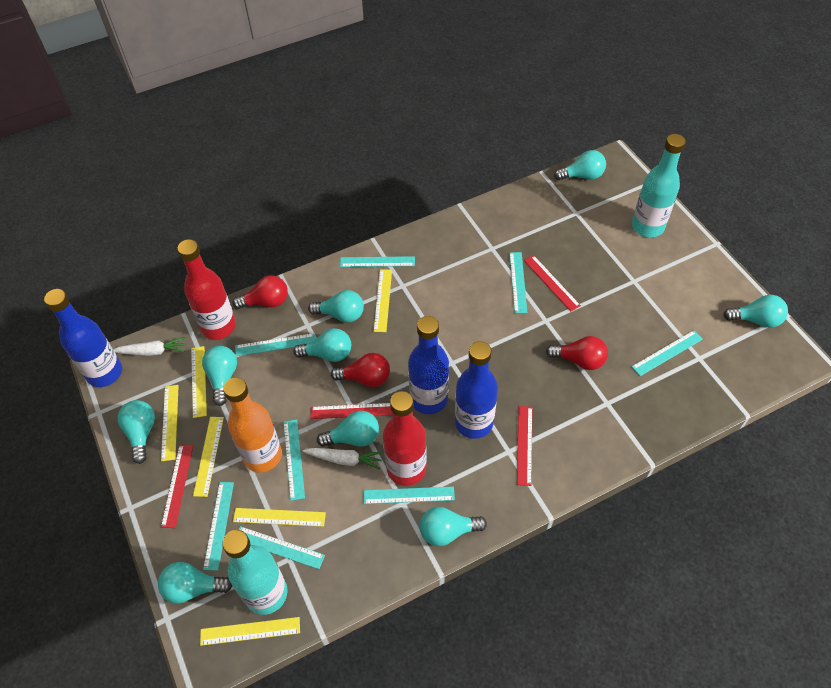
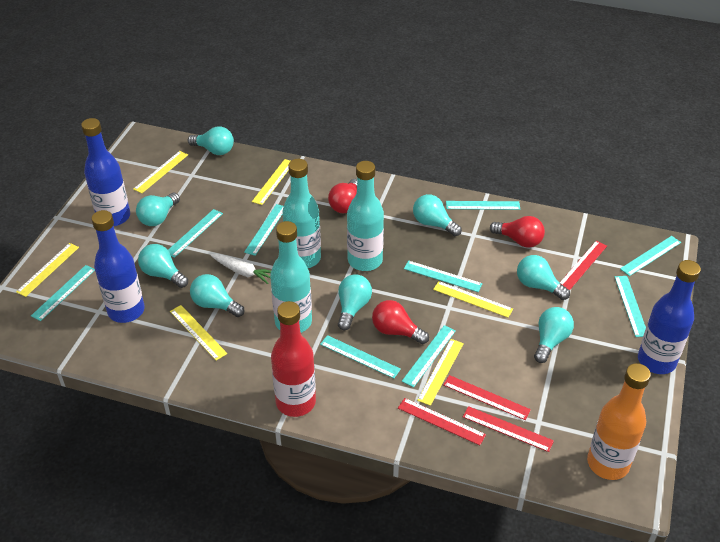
red bottle: 2 -> 1
turquoise bottle: 2 -> 3
turquoise light bulb: 9 -> 8
turquoise ruler: 8 -> 9
white carrot: 2 -> 1

